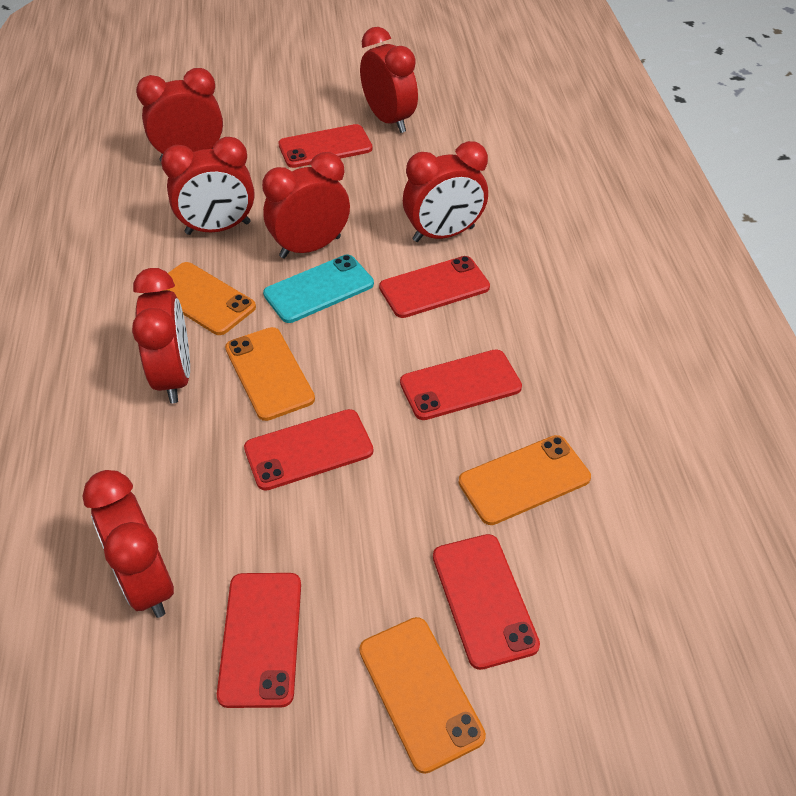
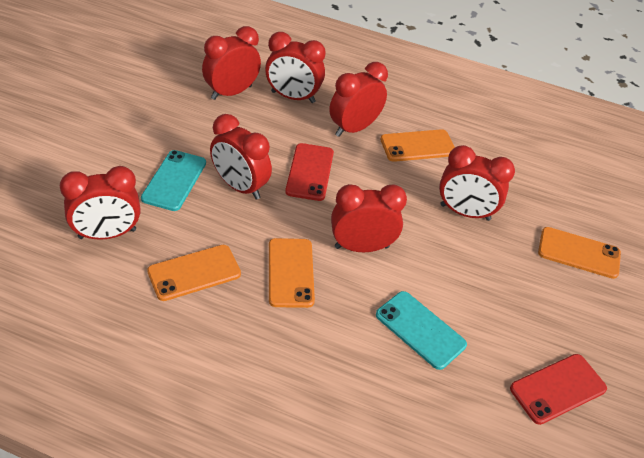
red phone: 6 -> 2
turquoise phone: 1 -> 2

